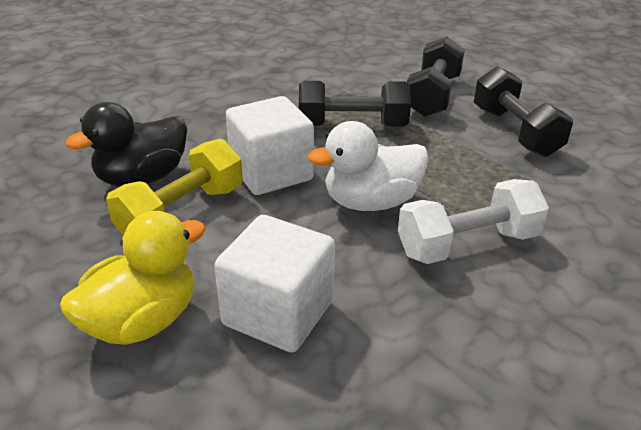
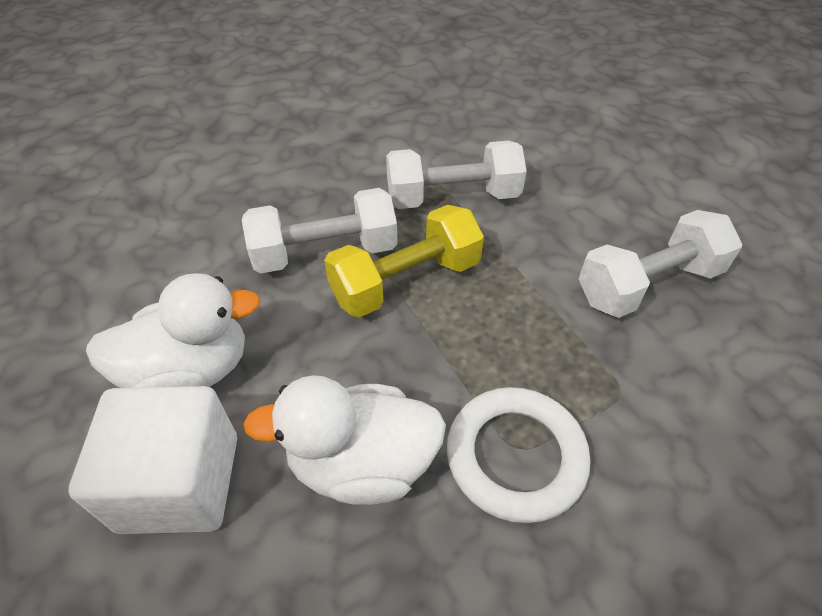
black duck: 1 -> 0
black dumbbell: 3 -> 0
white cube: 2 -> 1
white duck: 1 -> 2
white dumbbell: 1 -> 3
white ring: 0 -> 1
yellow duck: 1 -> 0

